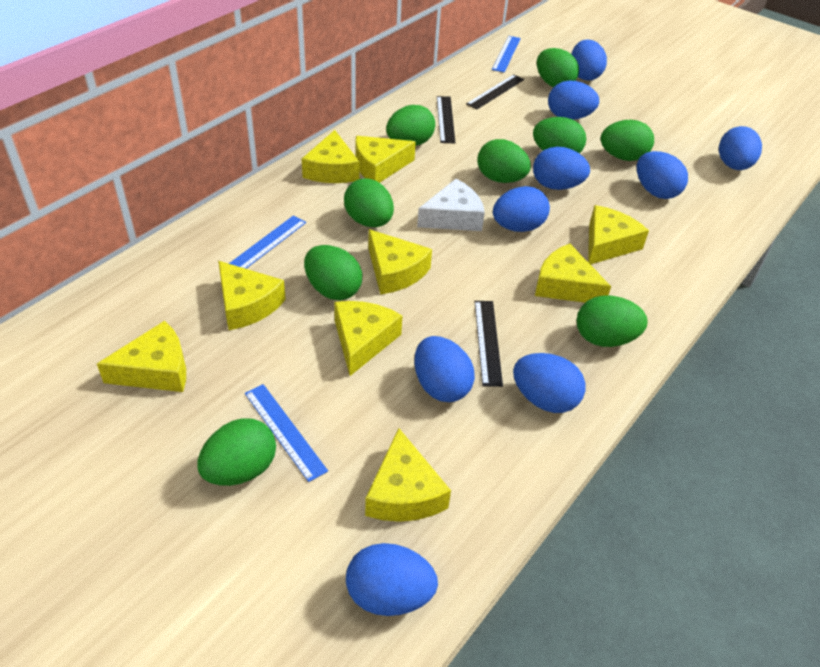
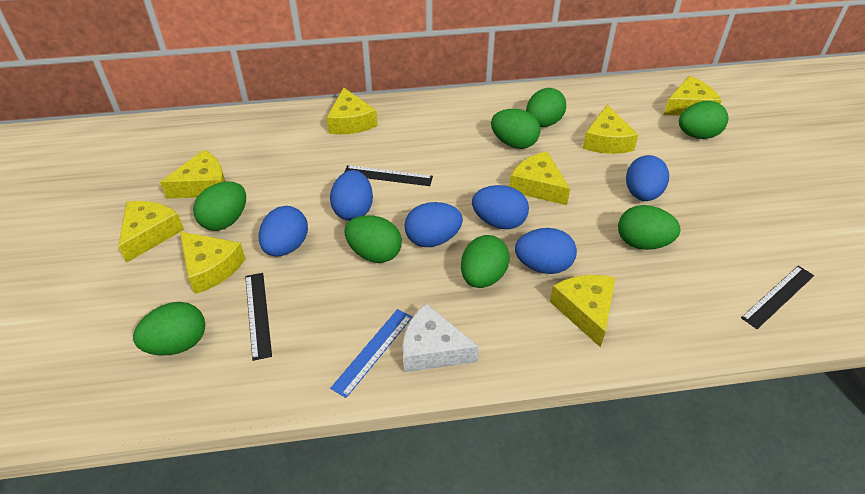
blue egg: 9 -> 6
blue ruler: 3 -> 1
green egg: 9 -> 8
yellow cheese: 9 -> 8

